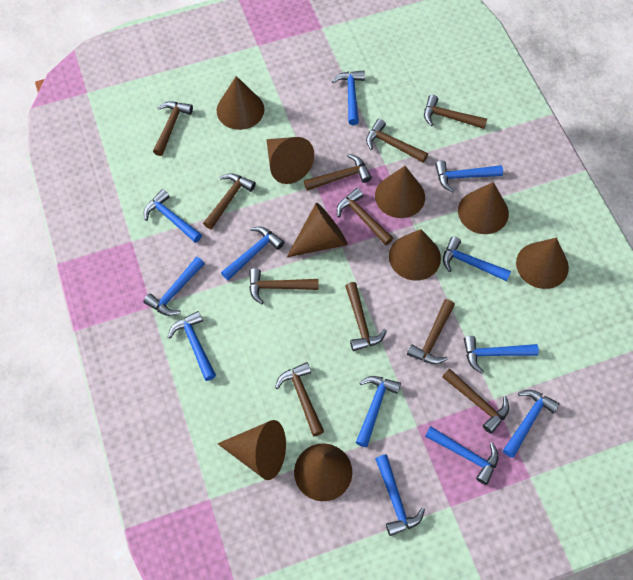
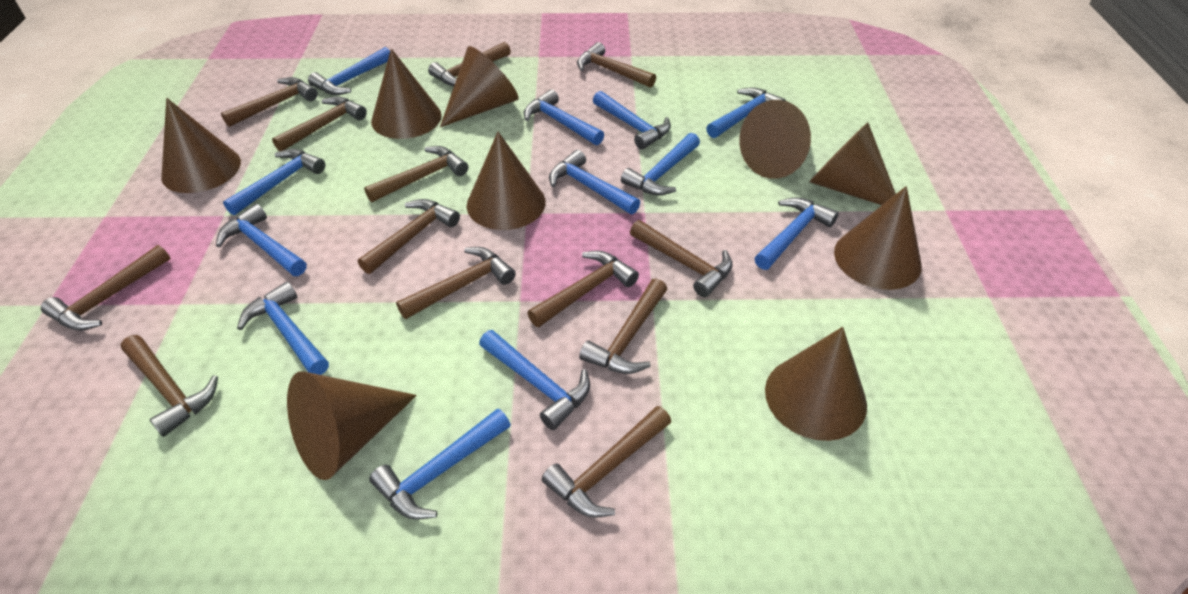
brown hammer: 11 -> 13

